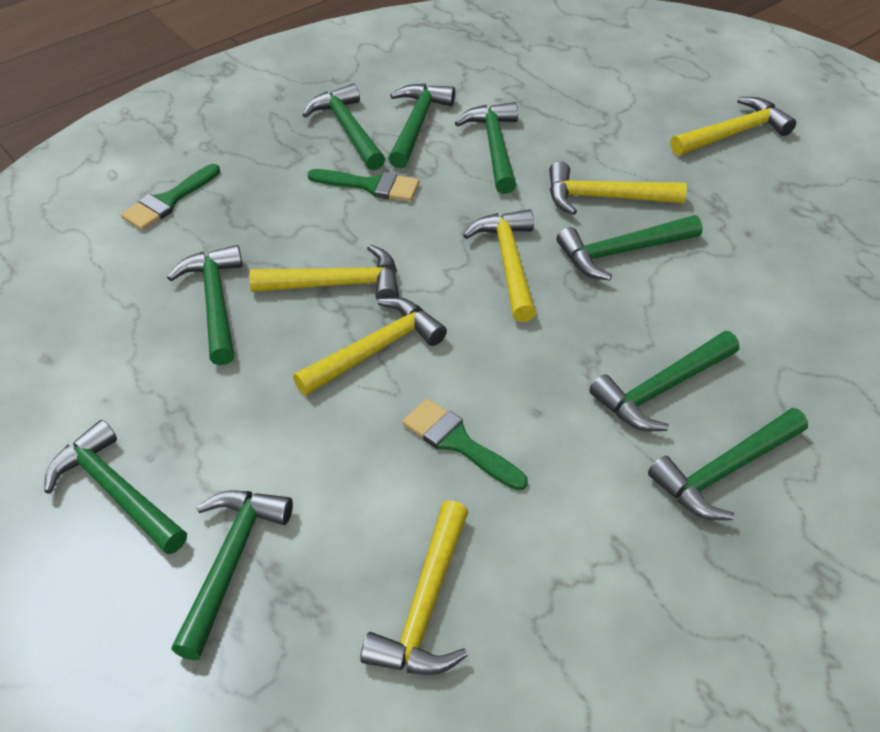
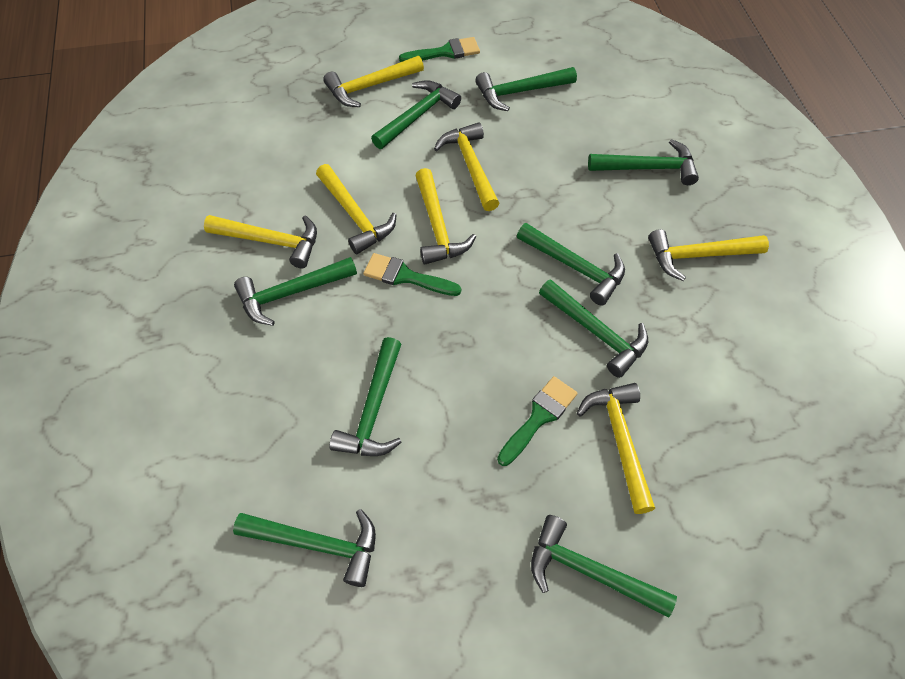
yellow hammer: 6 -> 7

